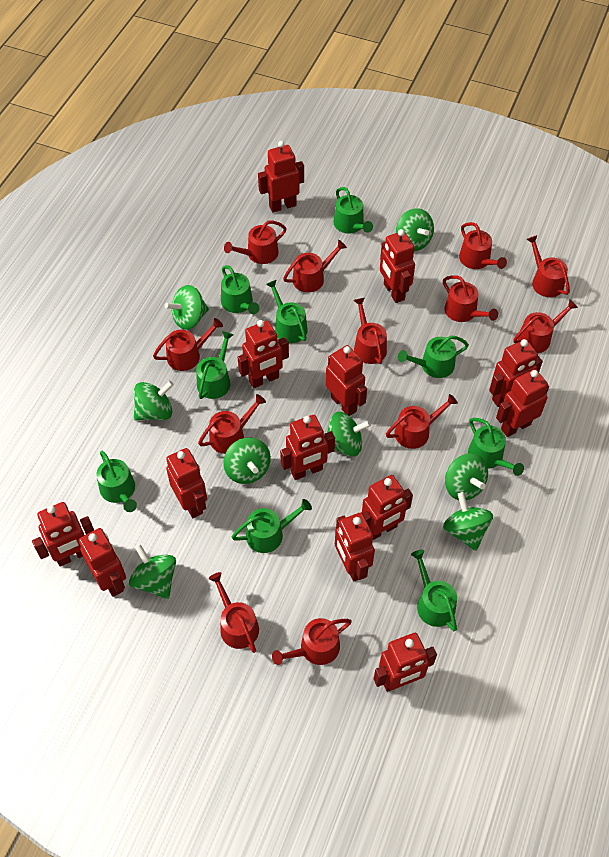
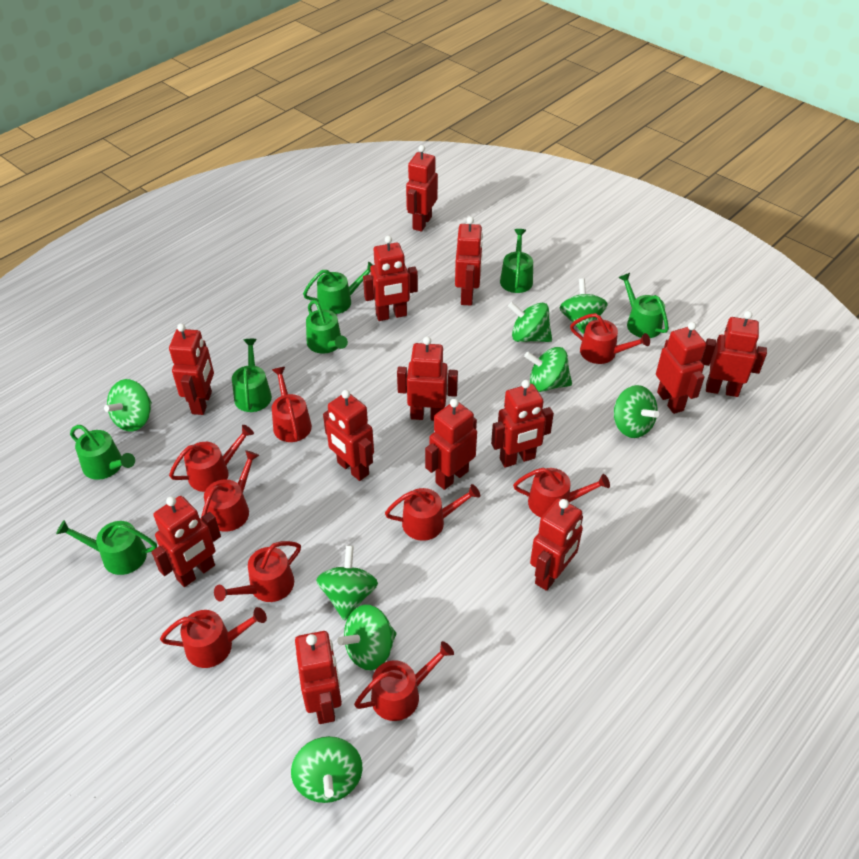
green watering can: 9 -> 7
red watering can: 12 -> 9

